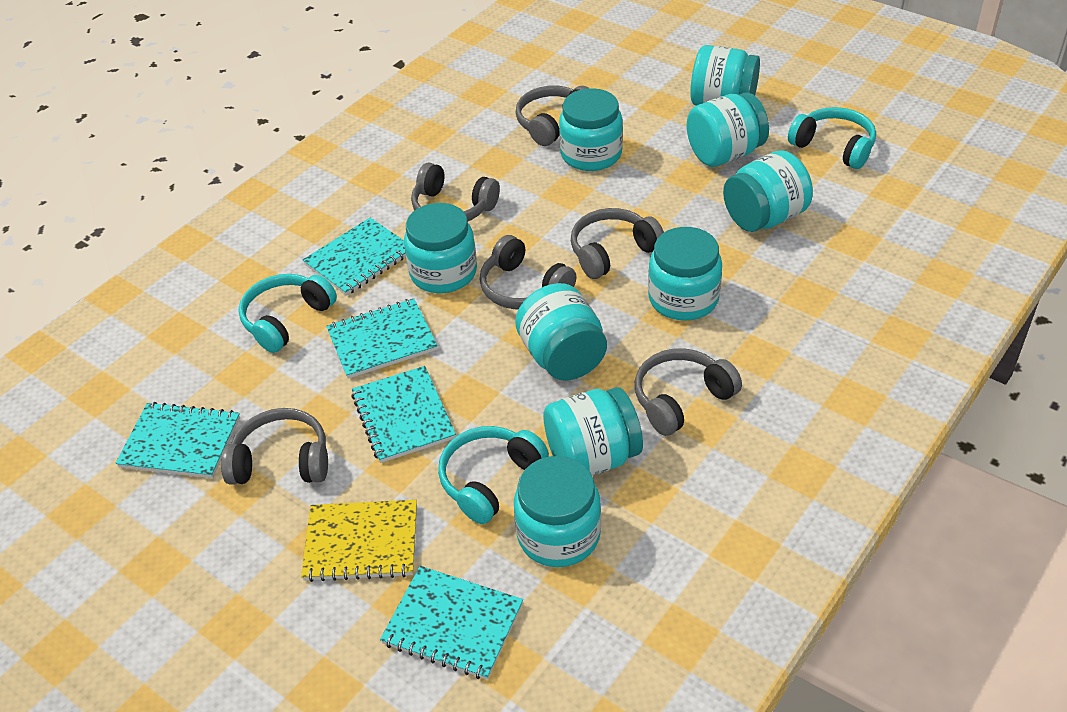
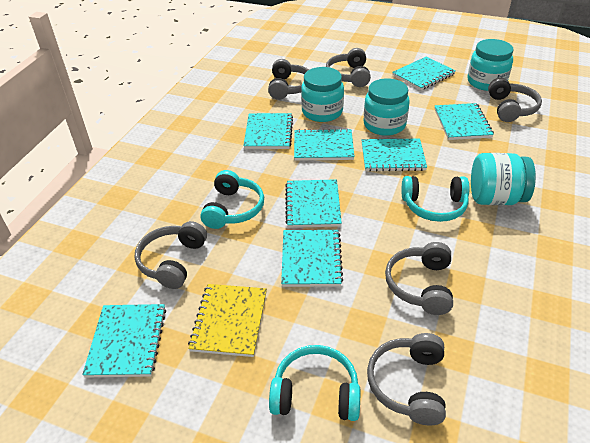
turquoise jar: 9 -> 4
turquoise notebook: 5 -> 8

